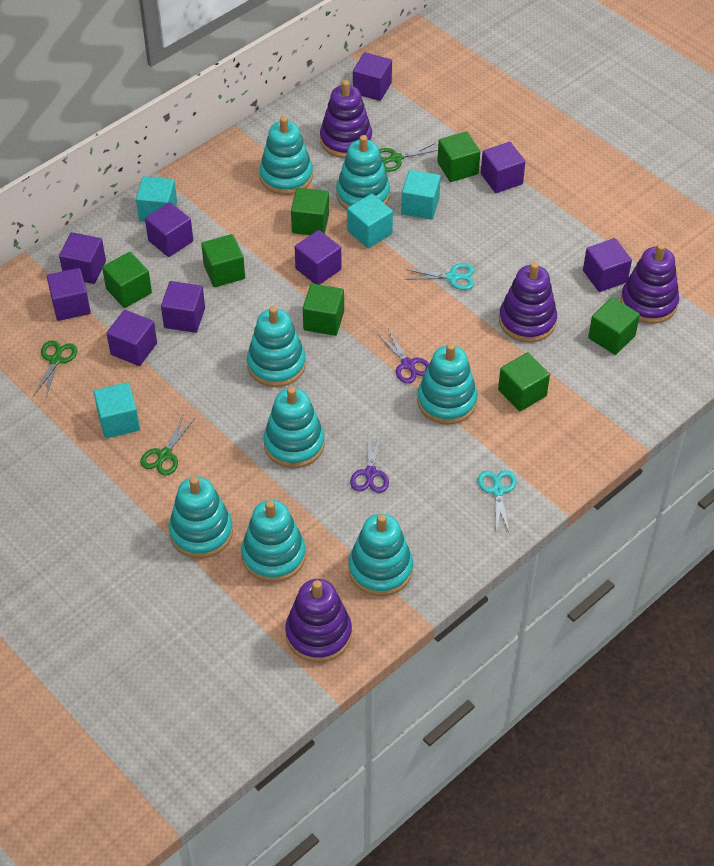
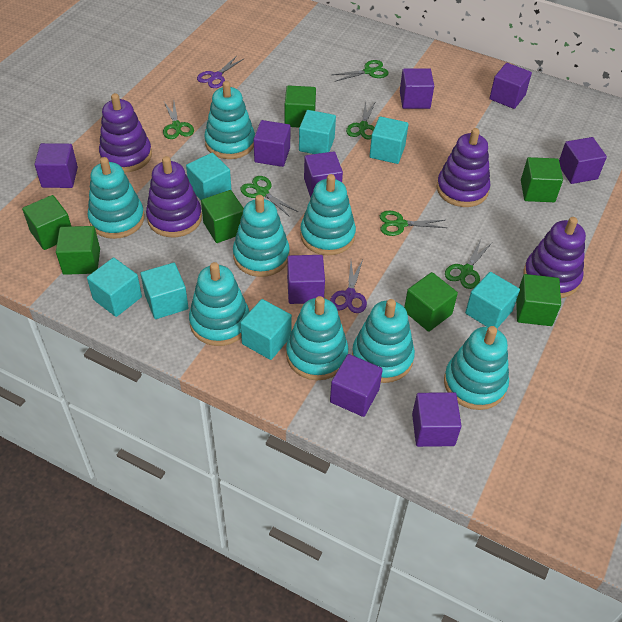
green scissors: 3 -> 6
turquoise cube: 4 -> 7
turquoise scissors: 2 -> 0

